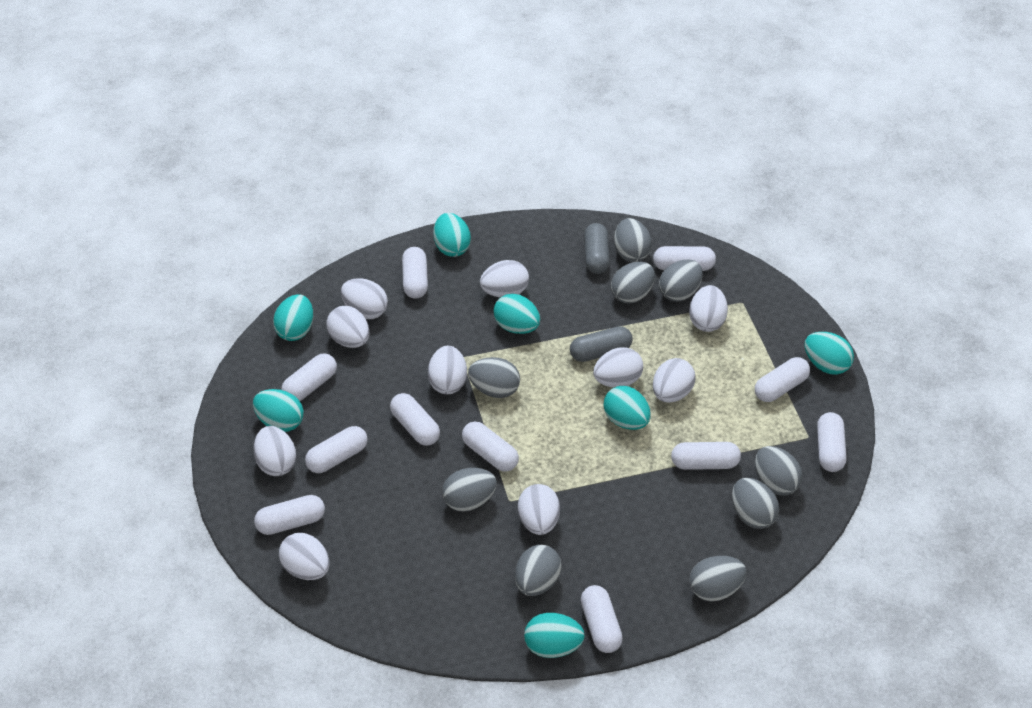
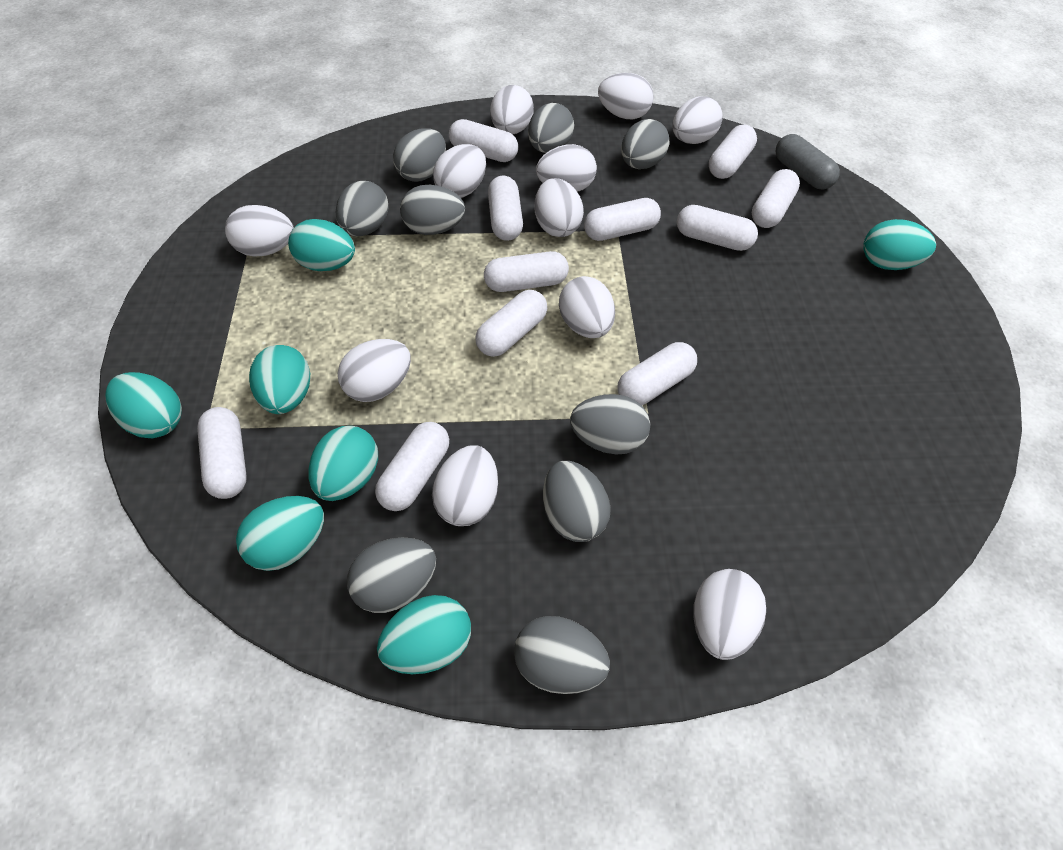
grey capsule: 2 -> 1
white egg: 10 -> 11

